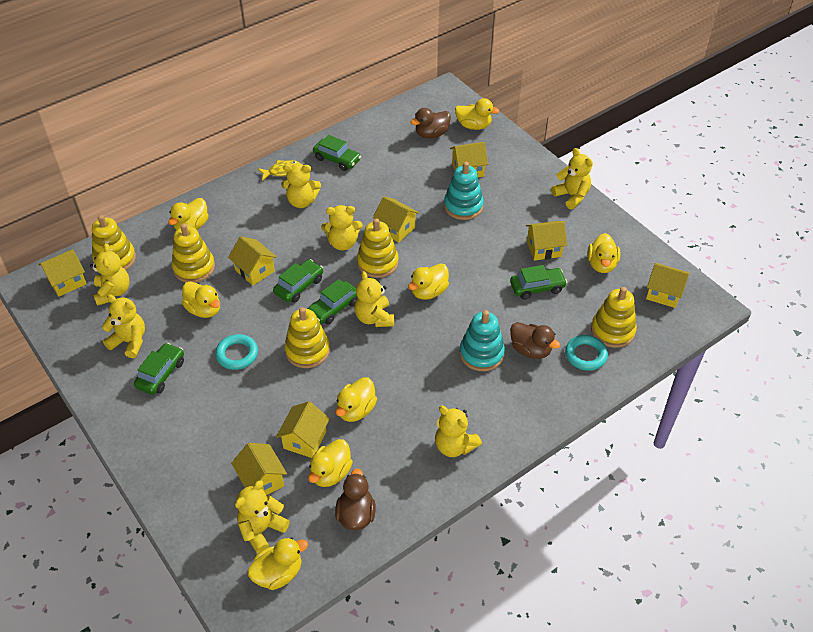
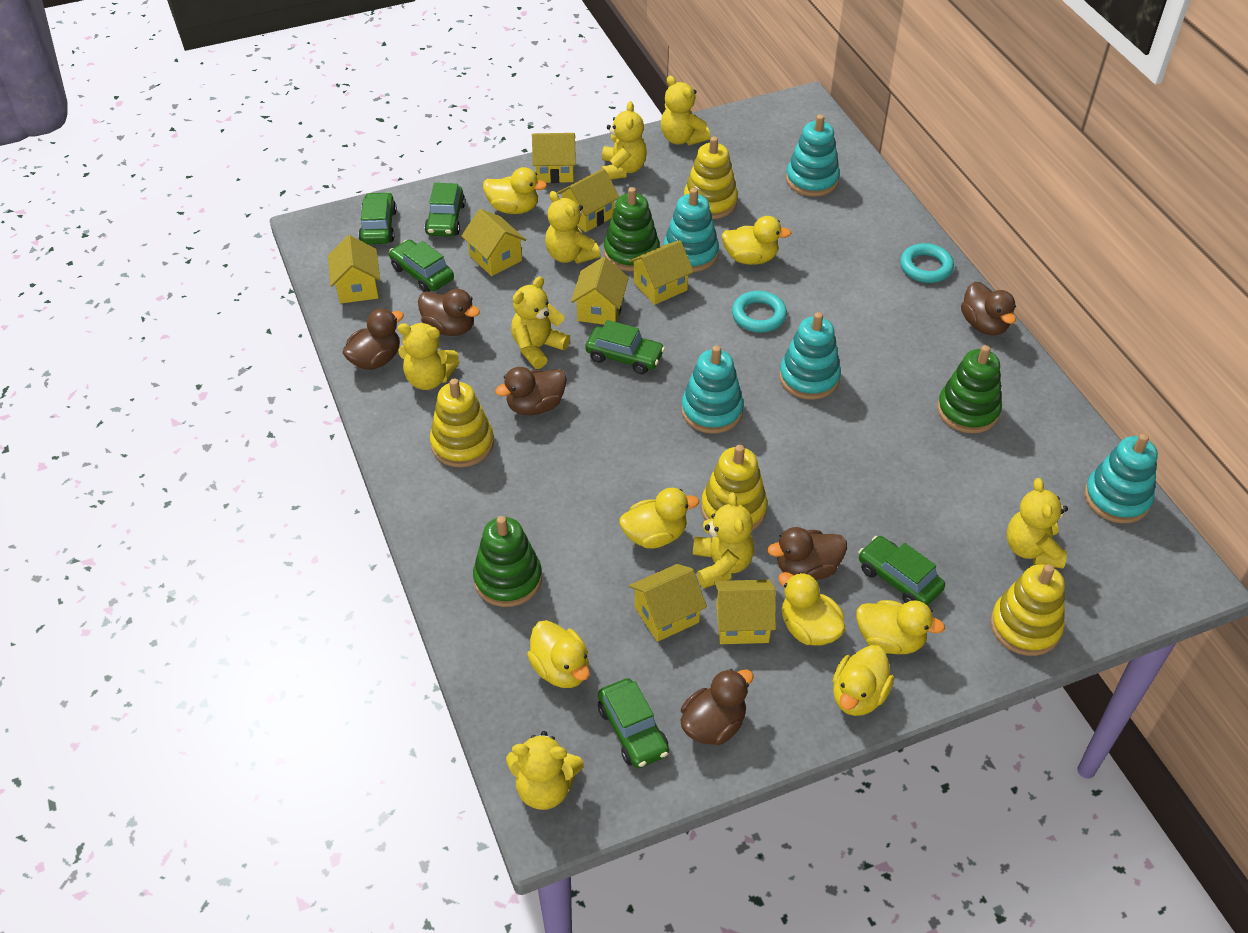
brown duck: 3 -> 6
green car: 5 -> 6
green stacking toy: 0 -> 3
turquoise stacking toy: 2 -> 5
yellow duck: 8 -> 7
yellow fish: 1 -> 0
yellow stacking toy: 5 -> 4

